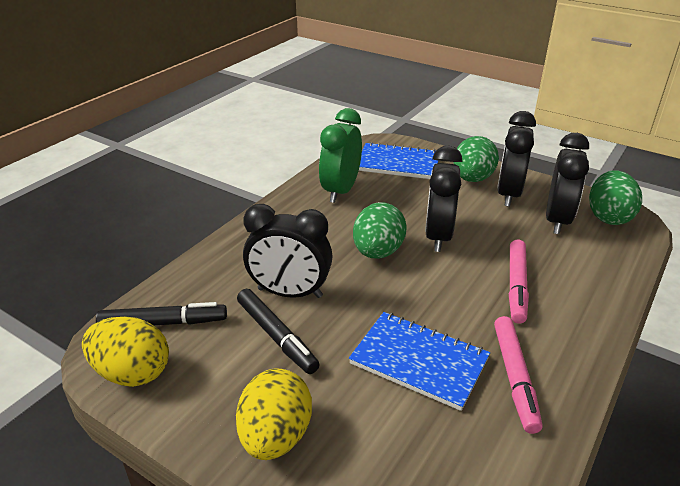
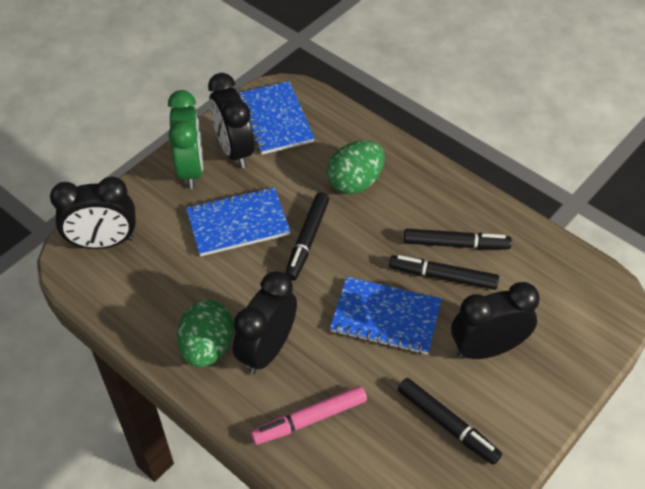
black marker: 2 -> 4
blue notebook: 2 -> 3
green egg: 3 -> 2
pink marker: 2 -> 1
yellow egg: 2 -> 0

